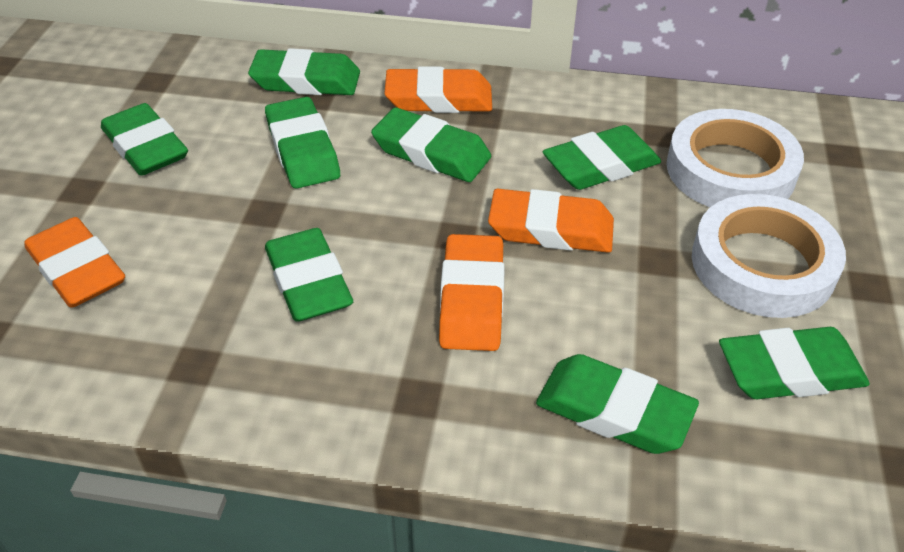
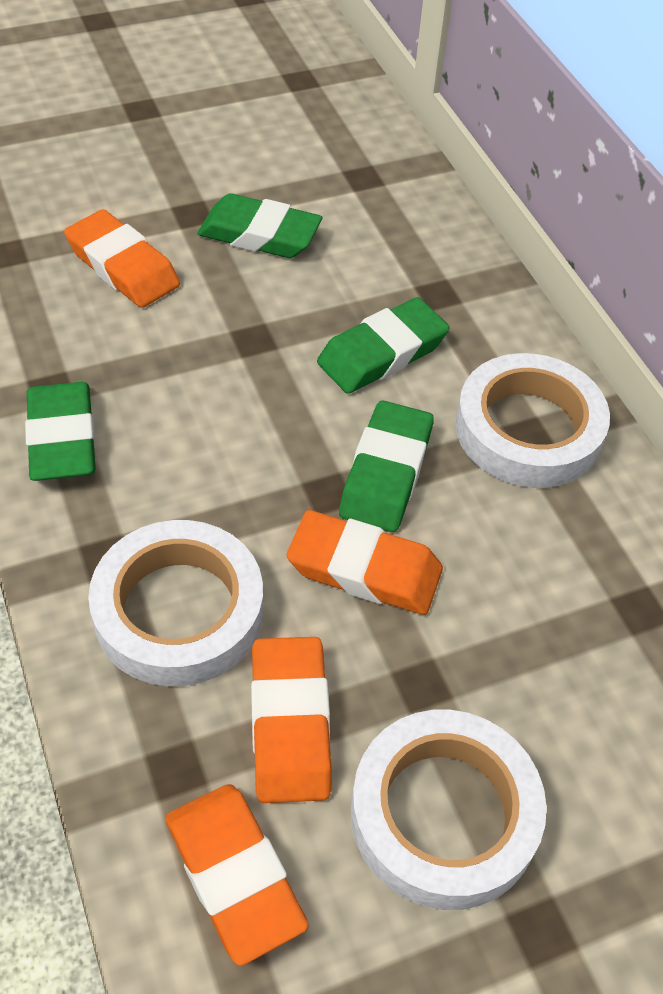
green eraser: 8 -> 4
white tape: 2 -> 3

